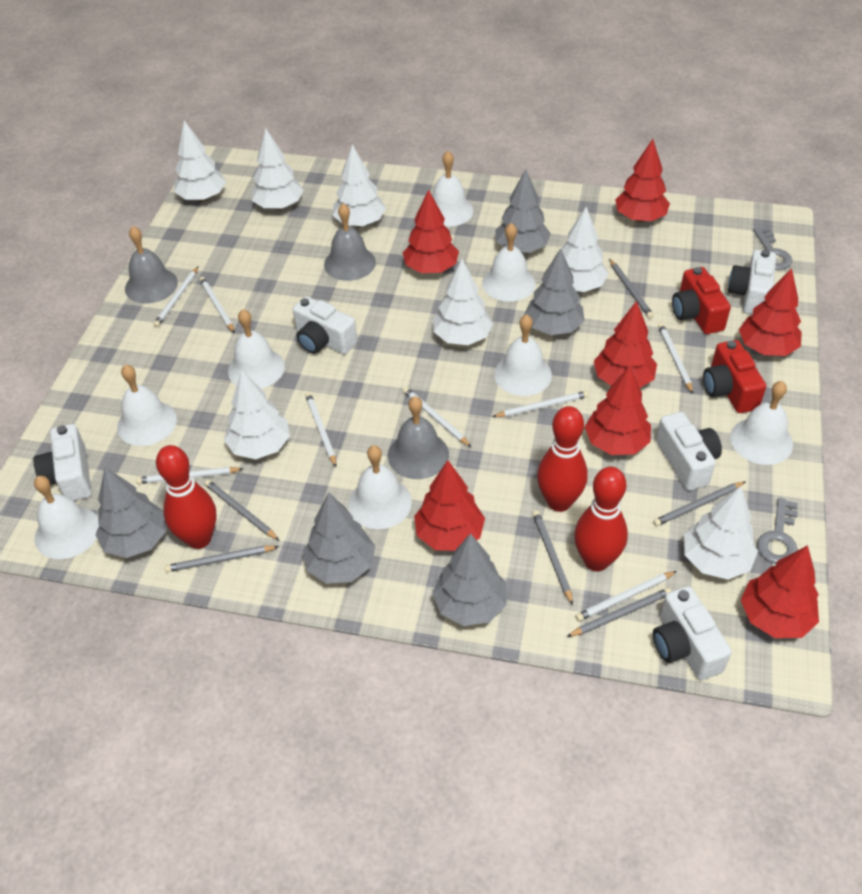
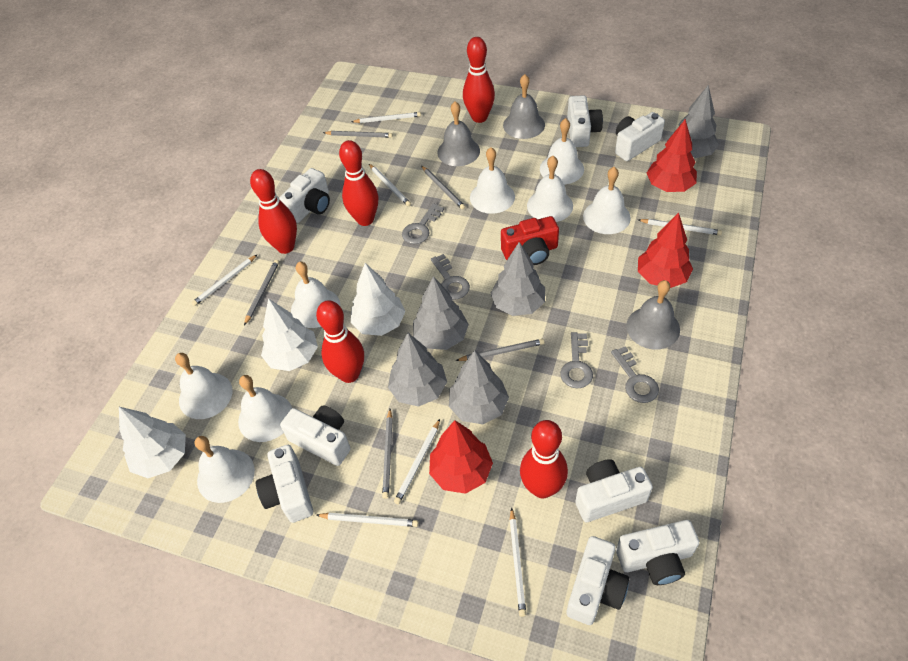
grey key: 2 -> 4
grey pencil: 6 -> 5
red bowling pin: 3 -> 5
red camera: 2 -> 1
red tree: 7 -> 3
white camera: 5 -> 8
white pencil: 8 -> 7
white tree: 7 -> 3

